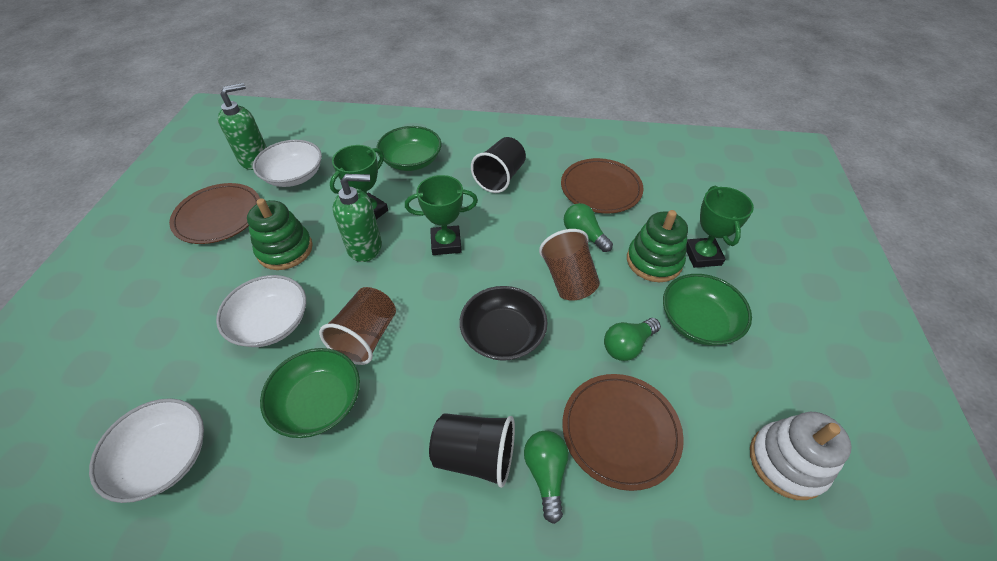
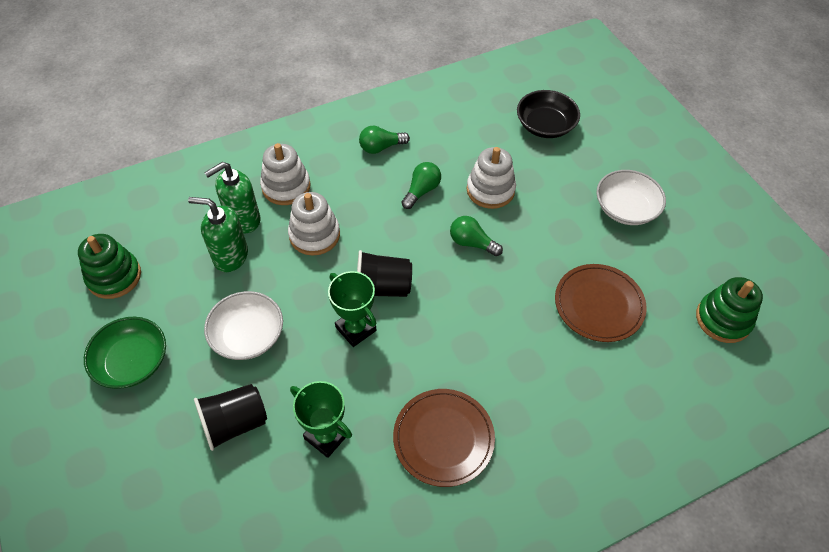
brown cup: 2 -> 0
brown plate: 3 -> 2
green bowl: 3 -> 1
green trophy: 3 -> 2
white bowl: 3 -> 2
white stacking toy: 1 -> 3

